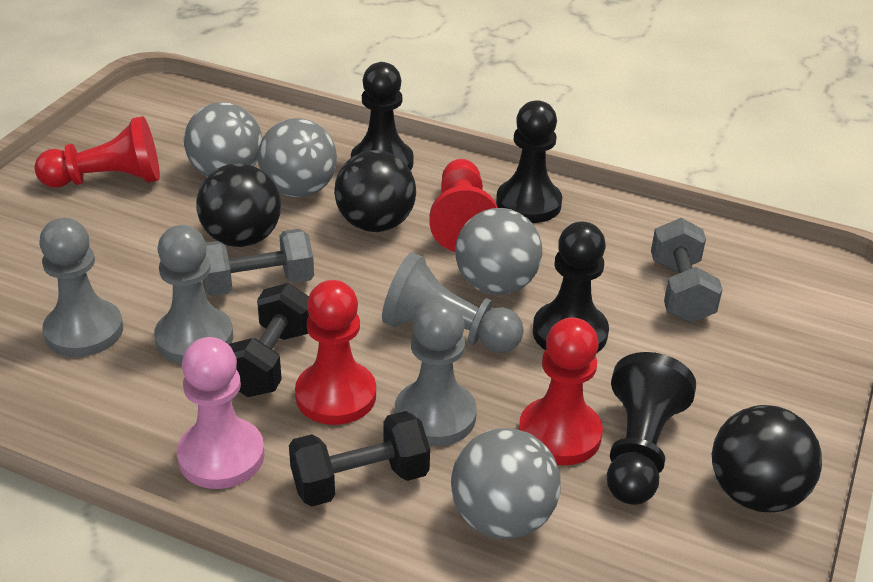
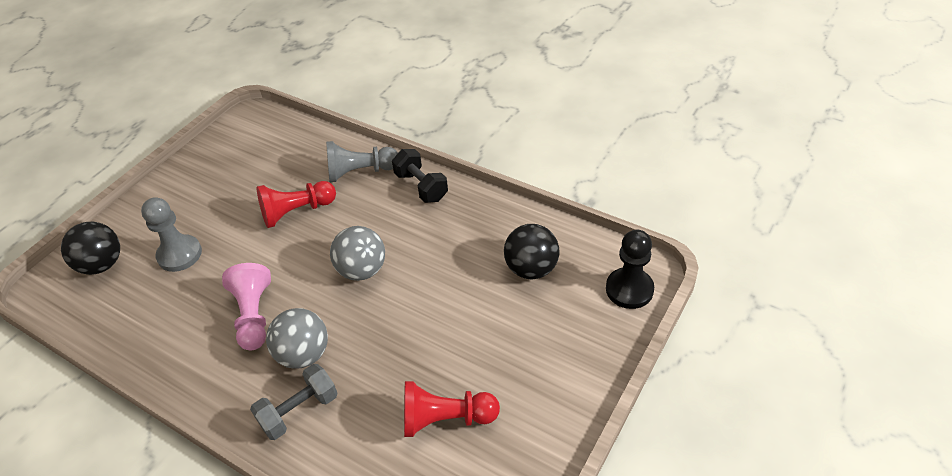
black ball: 3 -> 2
black dumbbell: 2 -> 1
black pawn: 4 -> 1
grey ball: 4 -> 2
grey dumbbell: 2 -> 1
grey pawn: 4 -> 2
red pawn: 4 -> 2

